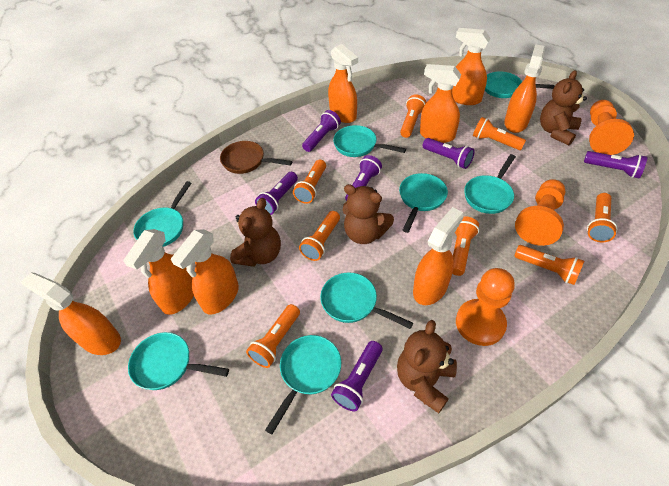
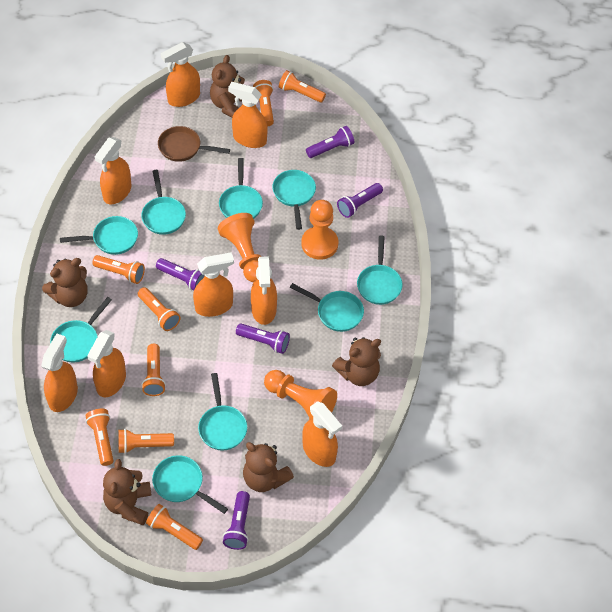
brown teddy bear: 4 -> 5
purple flashlight: 6 -> 5
turquoise pan: 8 -> 9

